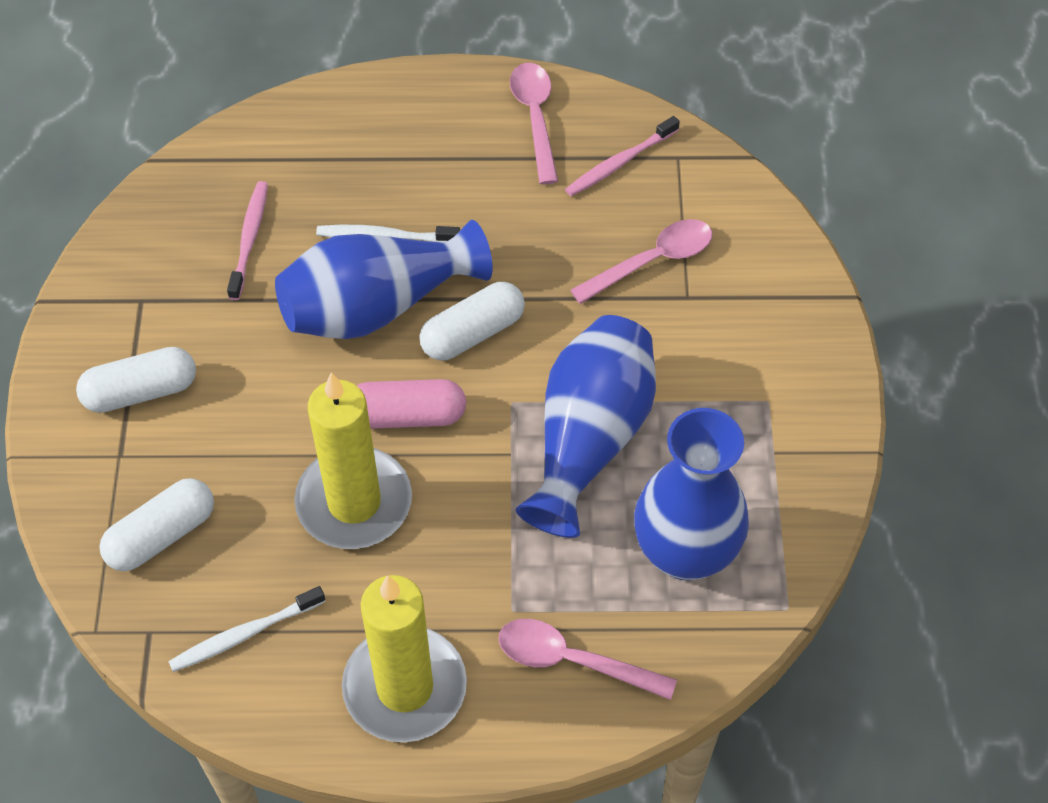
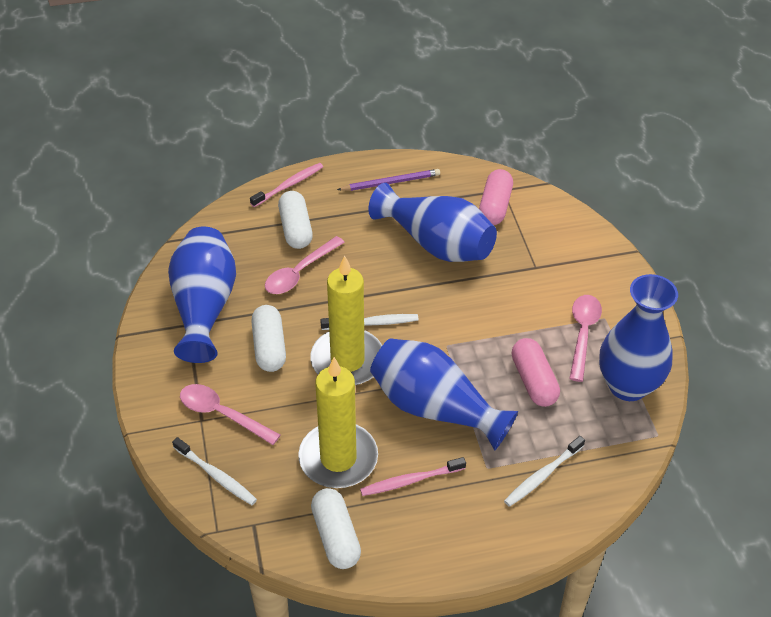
blue vase: 3 -> 4
pink capsule: 1 -> 2
purple pencil: 0 -> 1
white toothbrush: 2 -> 3

